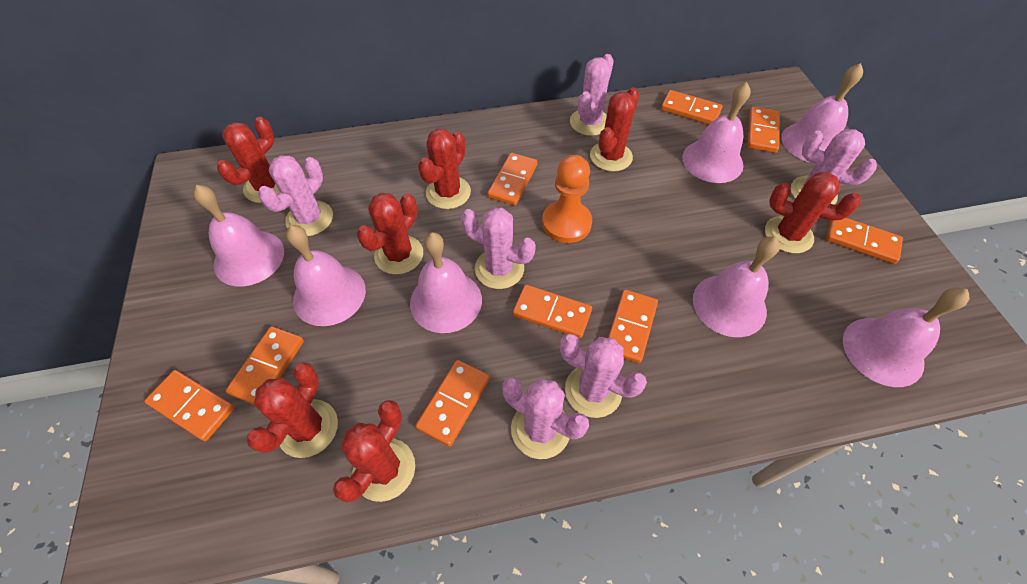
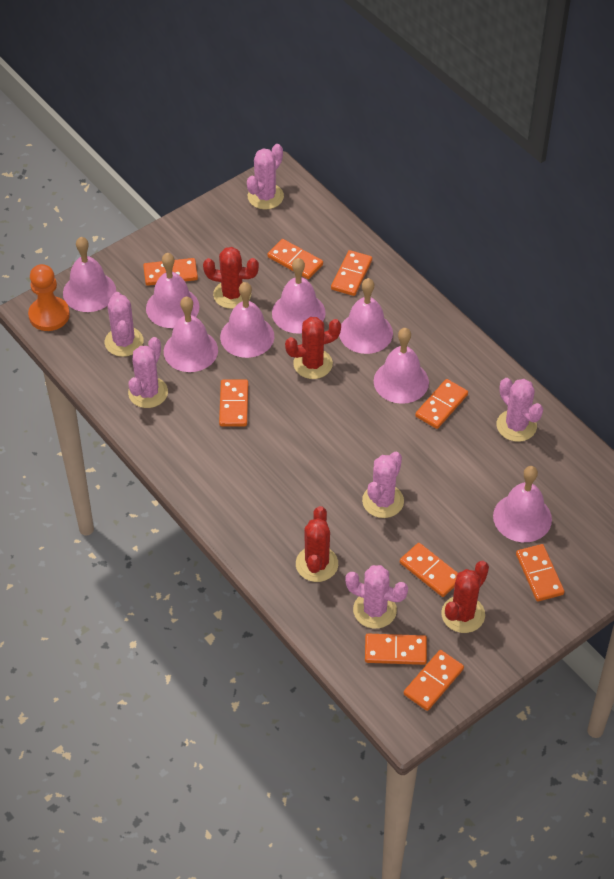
pink bell: 7 -> 8
red cactus: 7 -> 4

